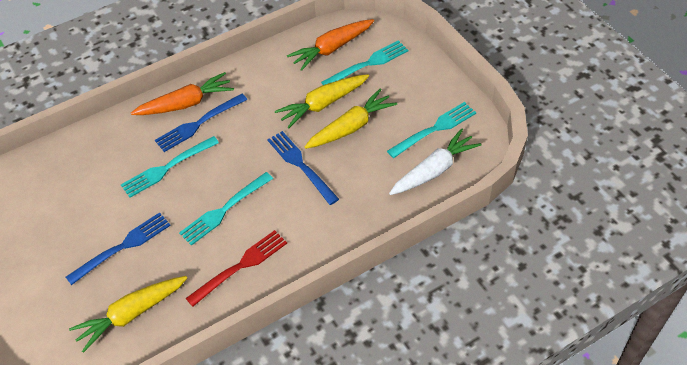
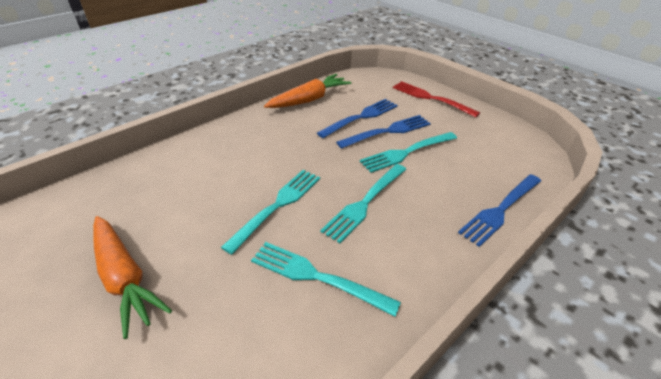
white carrot: 1 -> 0
yellow carrot: 3 -> 0

